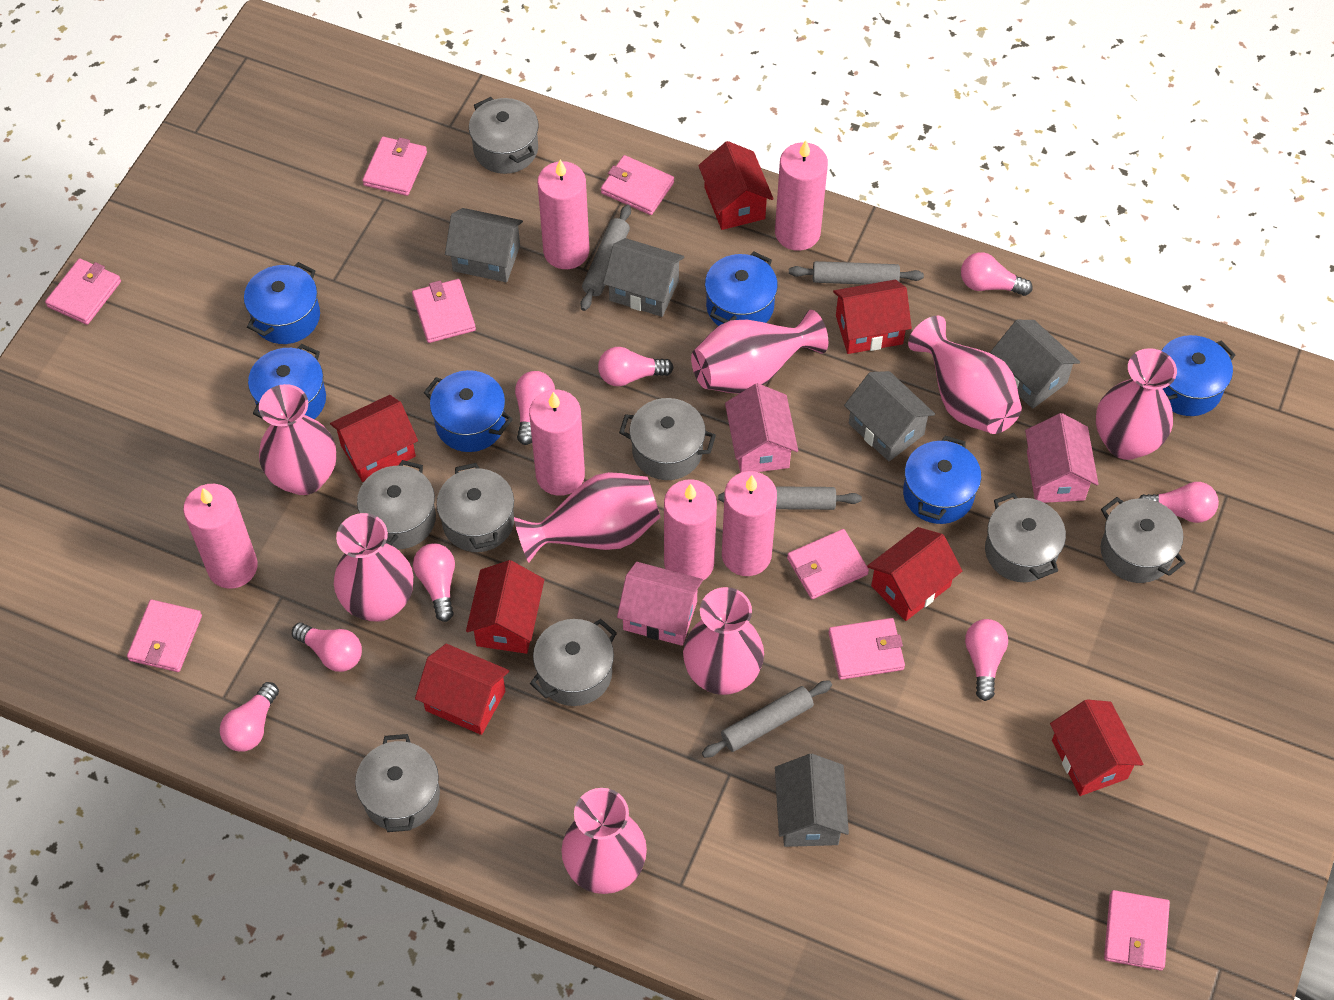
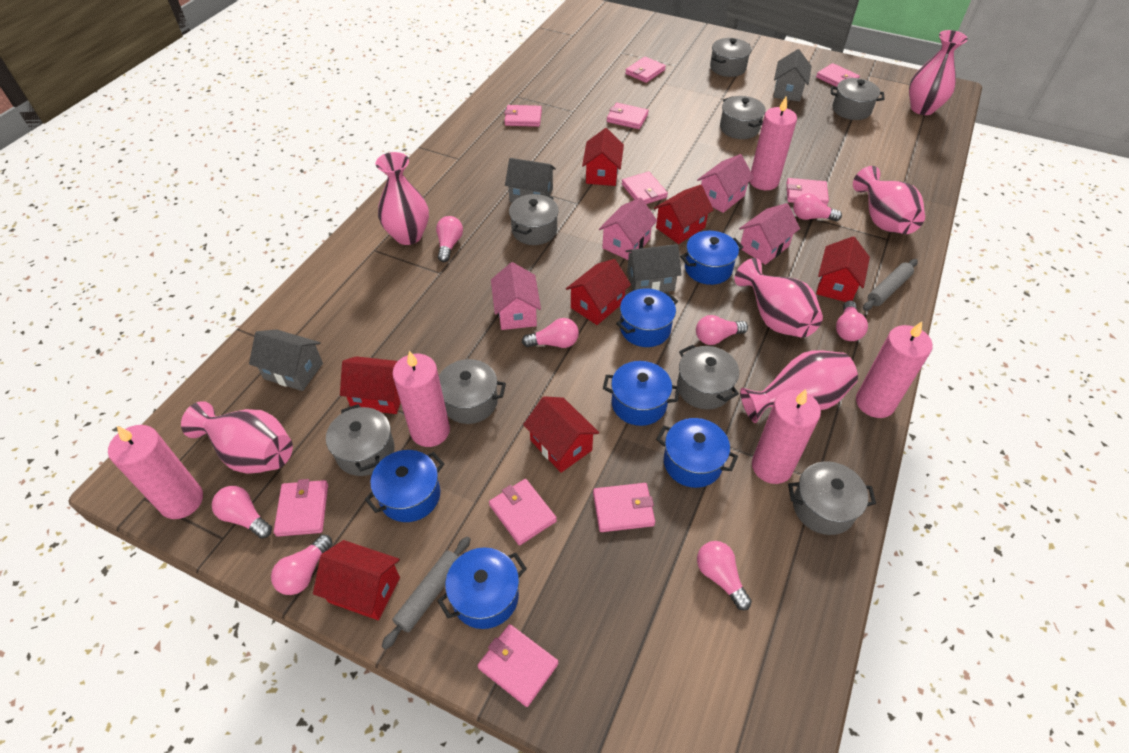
grey house: 5 -> 4
grey rolling pin: 4 -> 2
pink candle: 6 -> 5
pink house: 3 -> 4
pink vase: 8 -> 6
pink wallet: 8 -> 10

